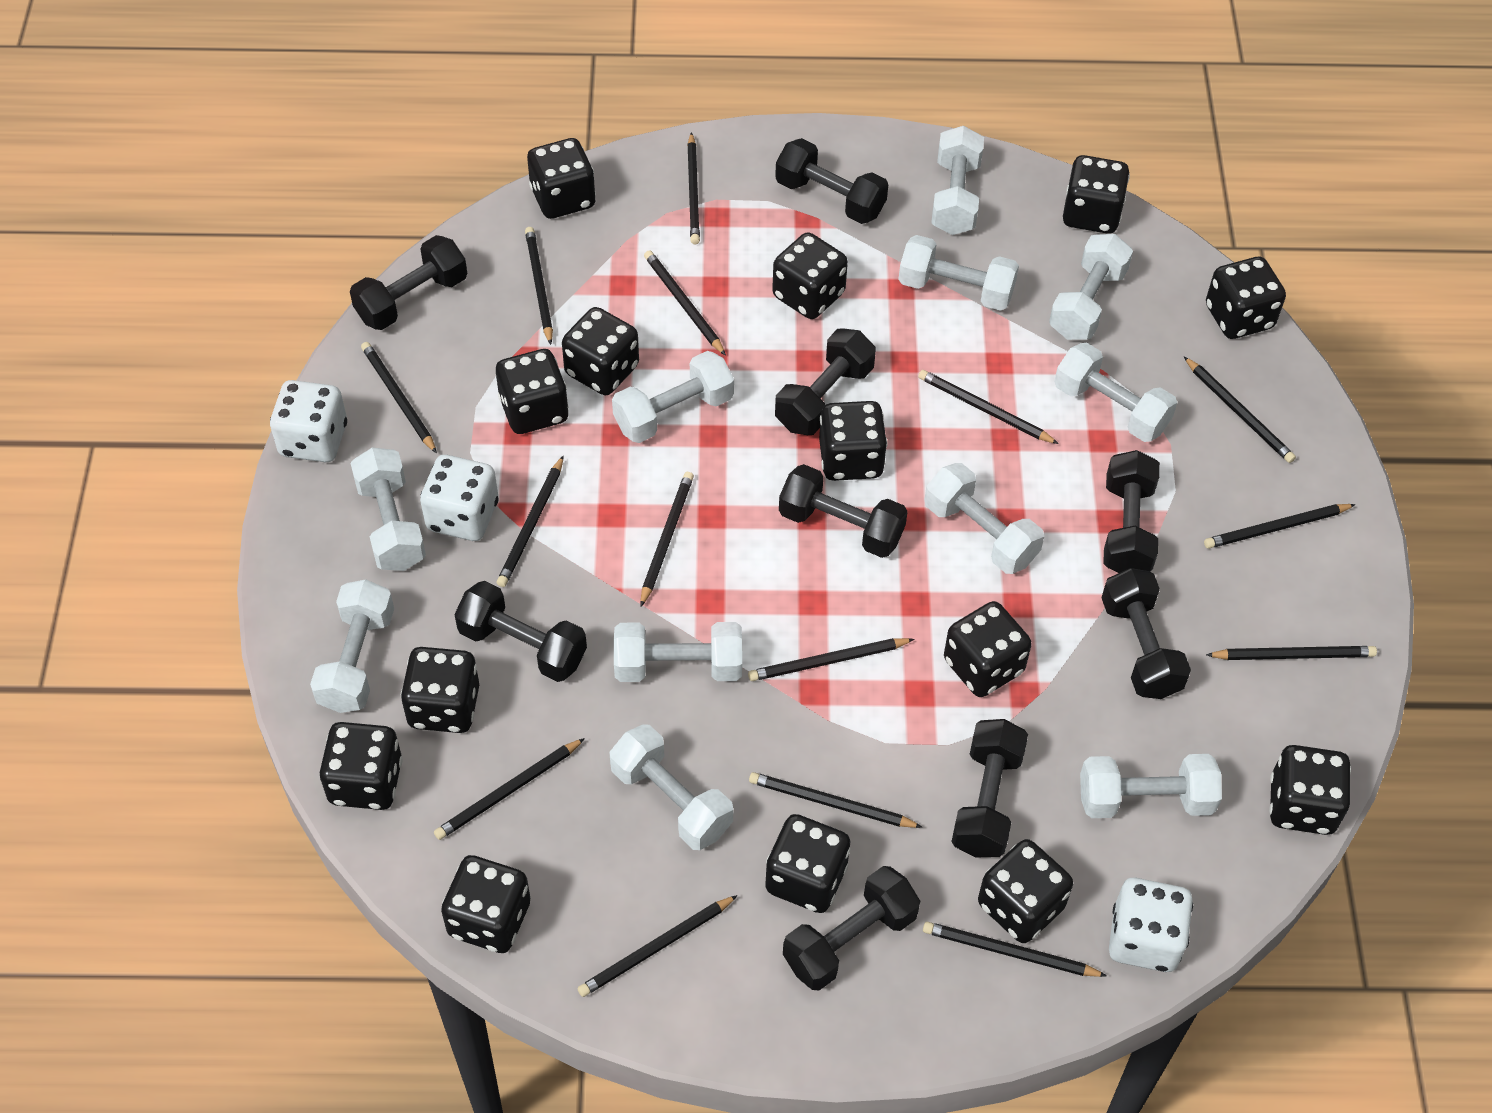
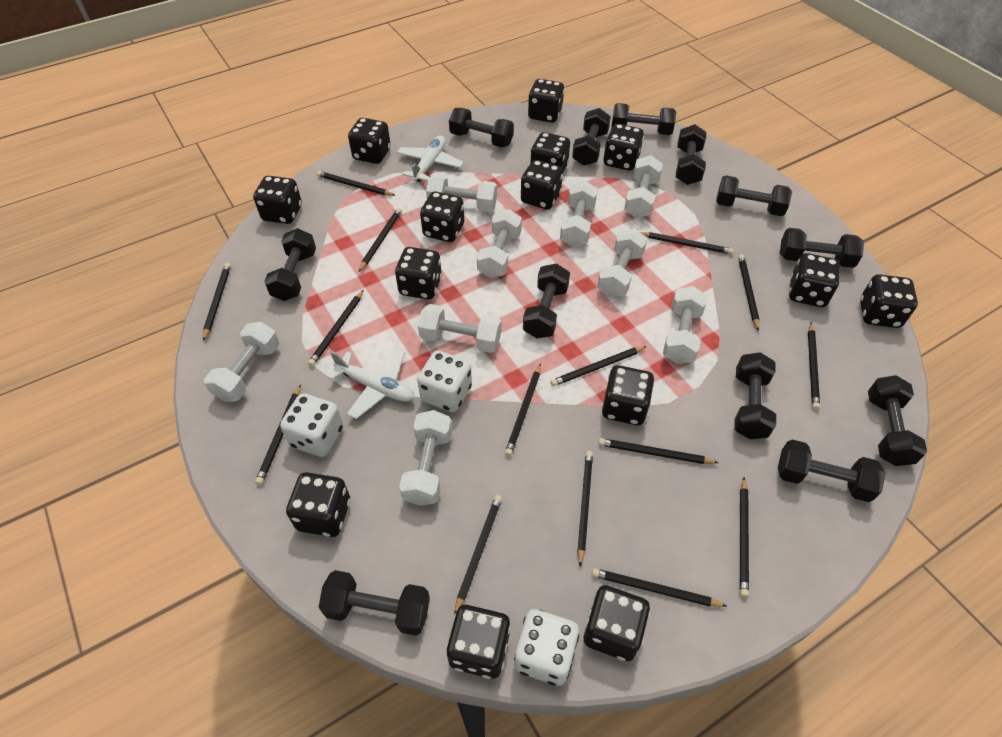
black dumbbell: 9 -> 12
white dumbbell: 11 -> 9
white plane: 0 -> 2

